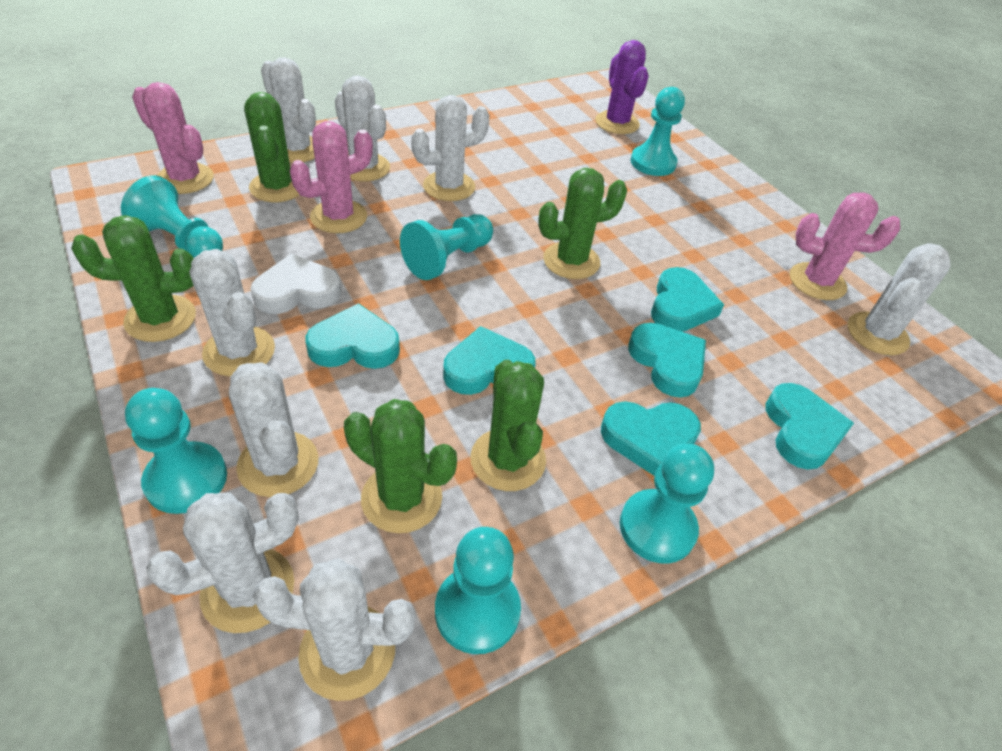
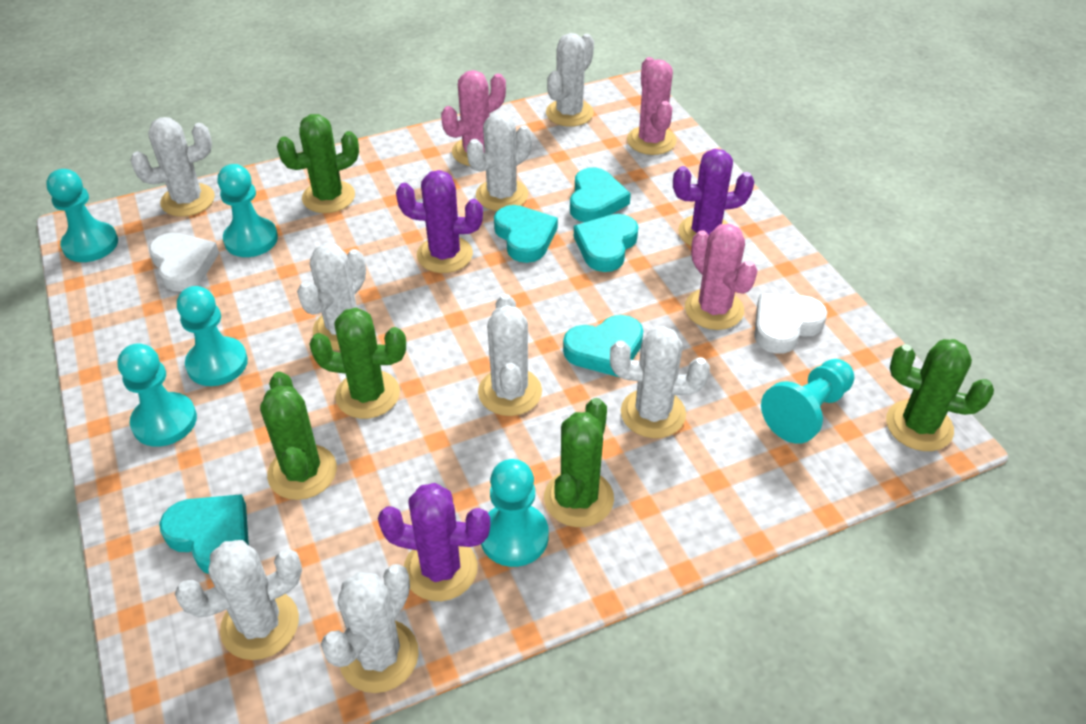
purple cactus: 1 -> 3
turquoise heart: 6 -> 5
white heart: 1 -> 2

